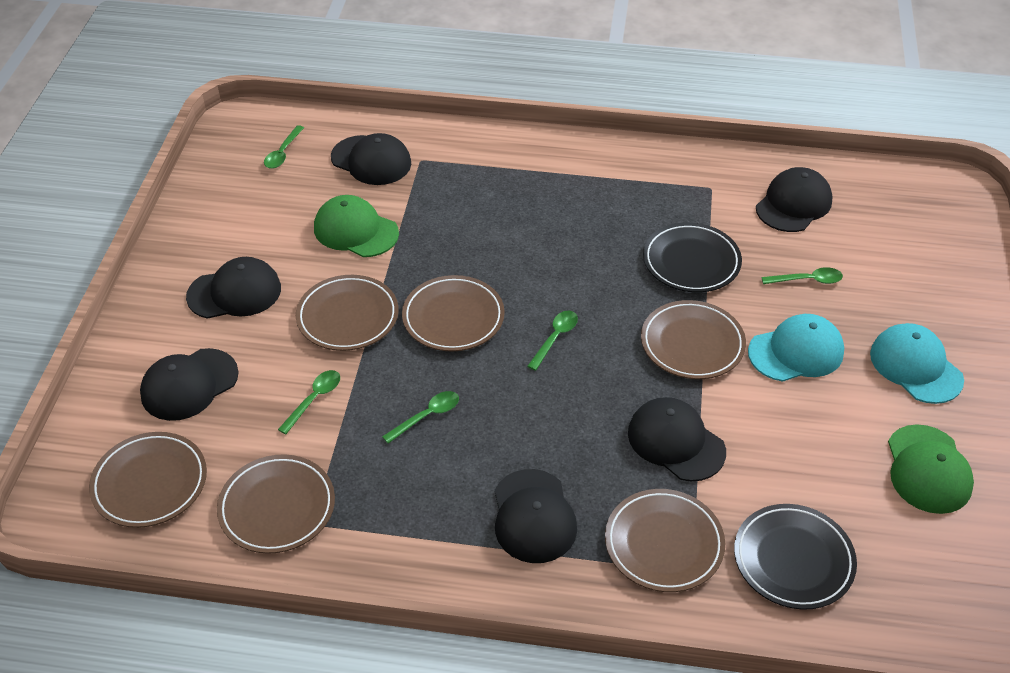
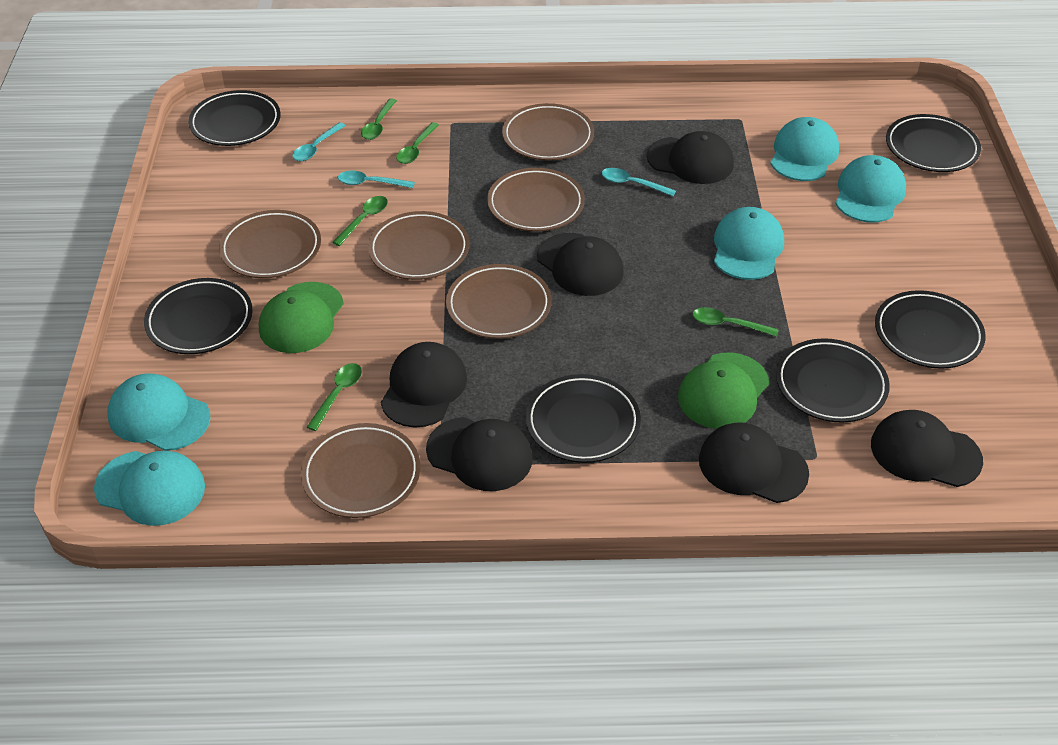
black plate: 2 -> 6
turquoise cap: 2 -> 5
turquoise spoon: 0 -> 3

